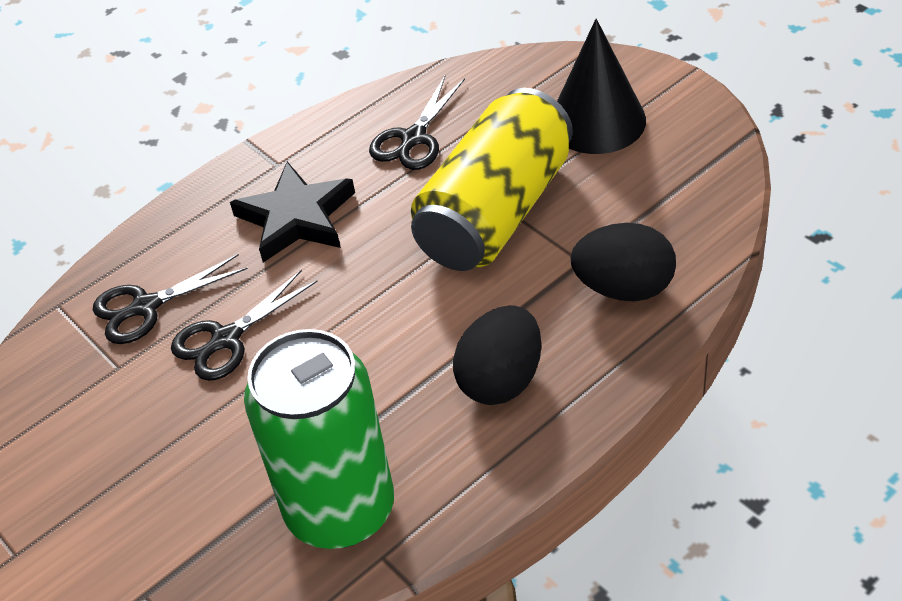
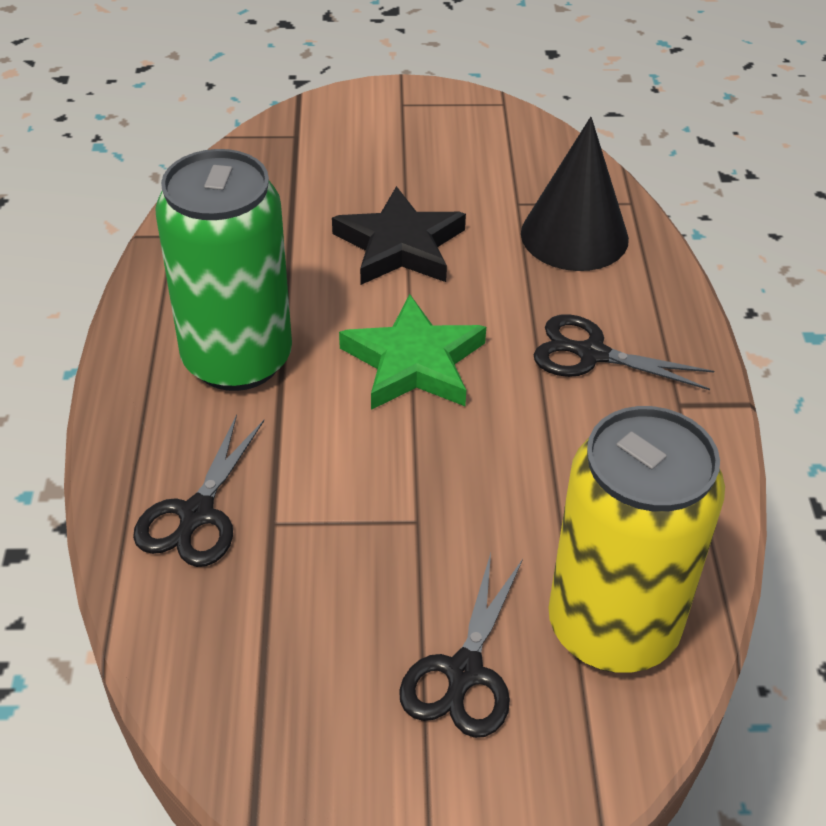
black egg: 2 -> 0
green star: 0 -> 1

